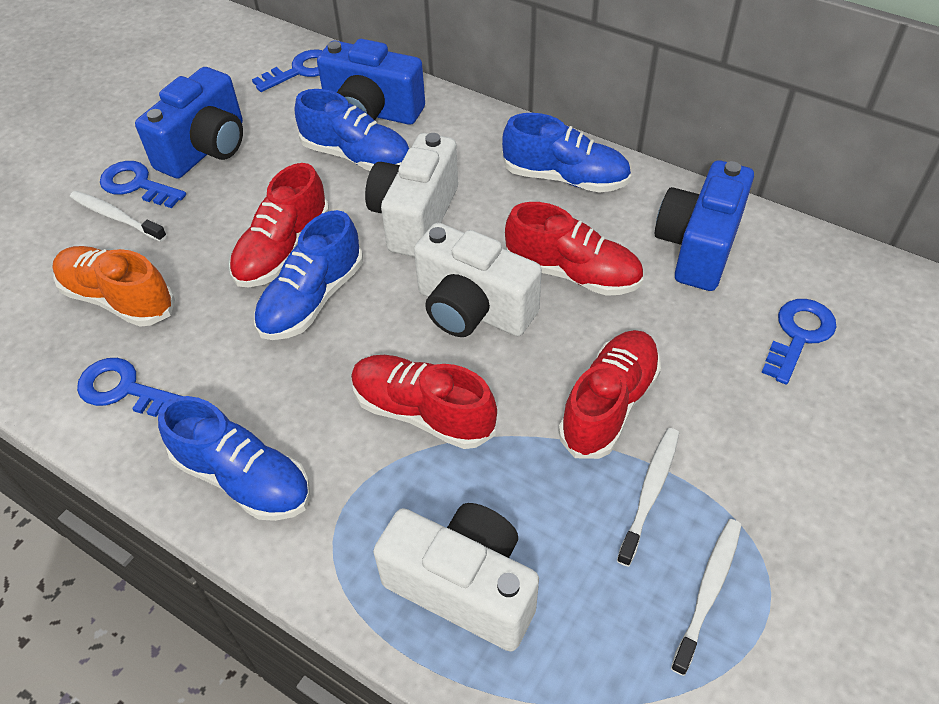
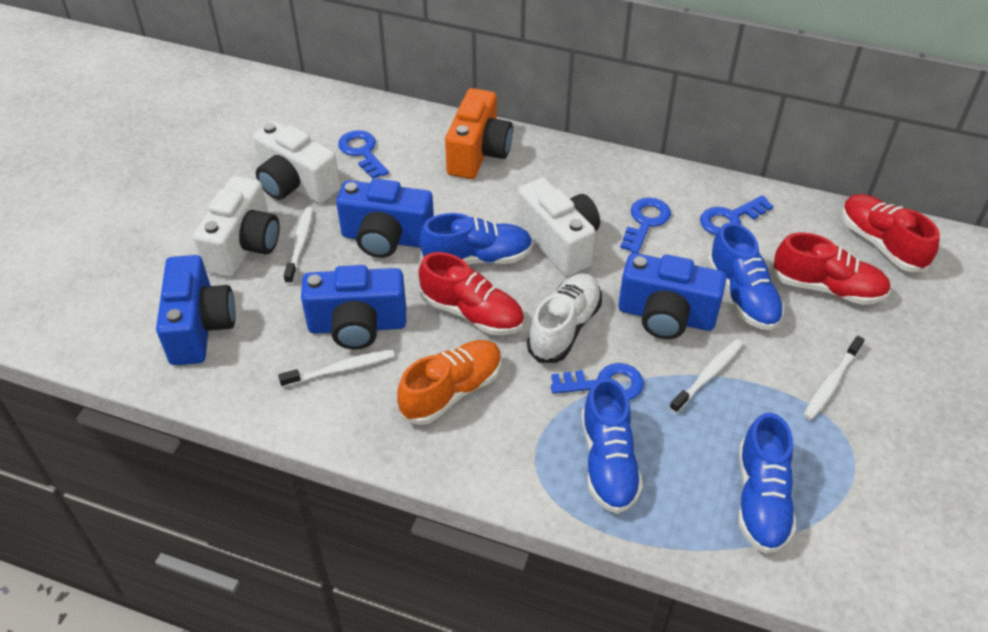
blue camera: 3 -> 4
orange camera: 0 -> 1
red shoe: 4 -> 3
white shoe: 0 -> 1
white toothbrush: 3 -> 4

